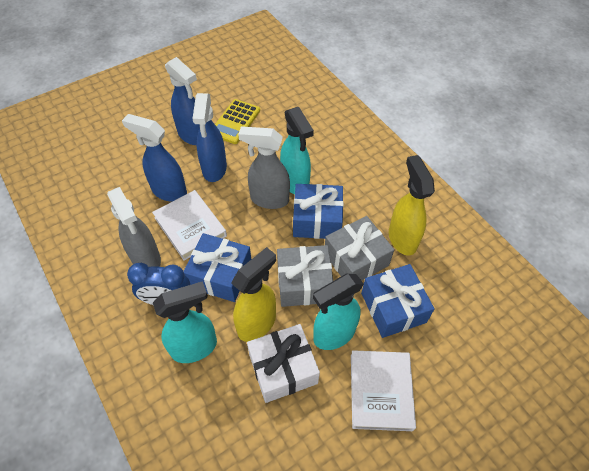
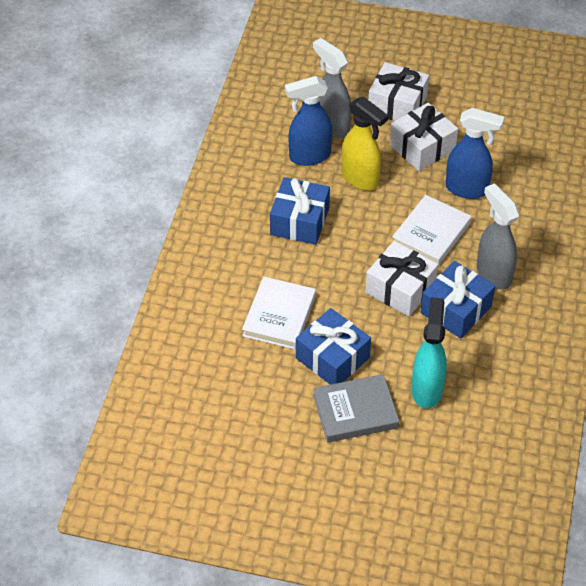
blue clock: 1 -> 0
blue spray bottle: 3 -> 2
grey book: 0 -> 1
grey gift: 2 -> 0
turquoise spray bottle: 3 -> 1
white gift: 1 -> 3
yellow calculator: 1 -> 0
yellow spray bottle: 2 -> 1

